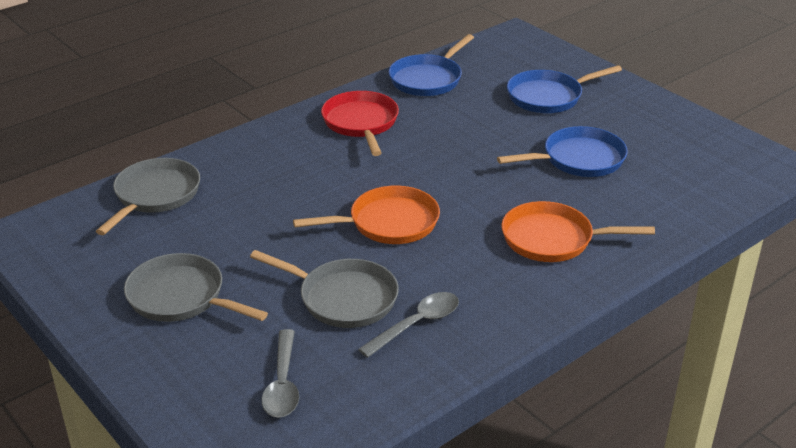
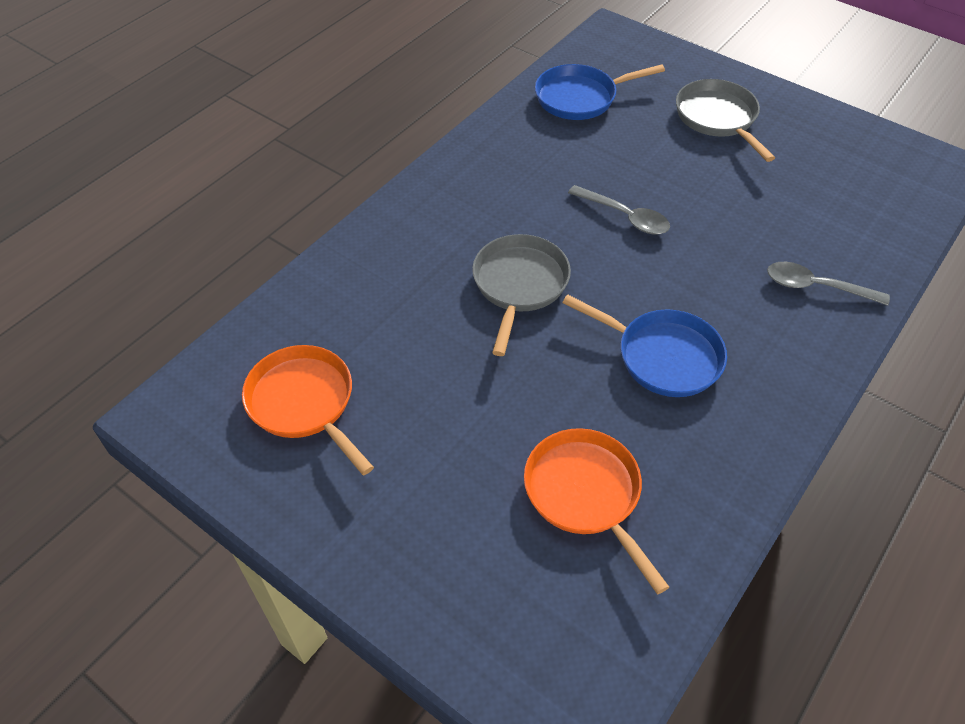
blue pan: 3 -> 2
grey pan: 3 -> 2
red pan: 1 -> 0

